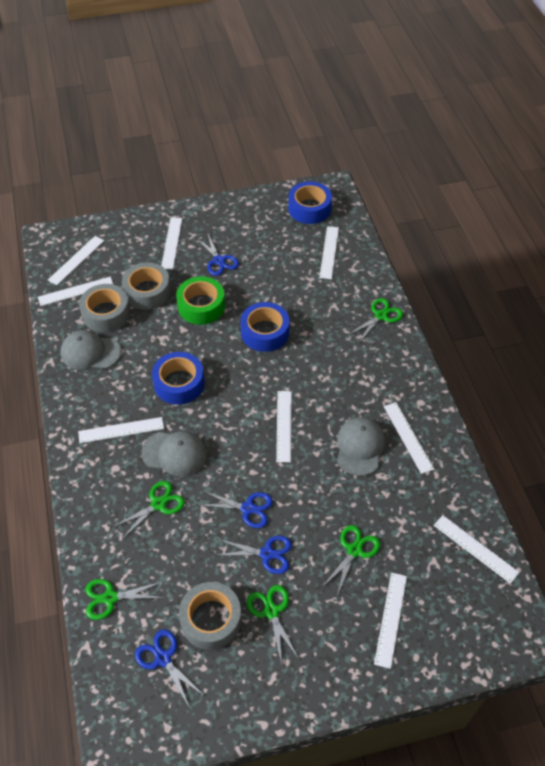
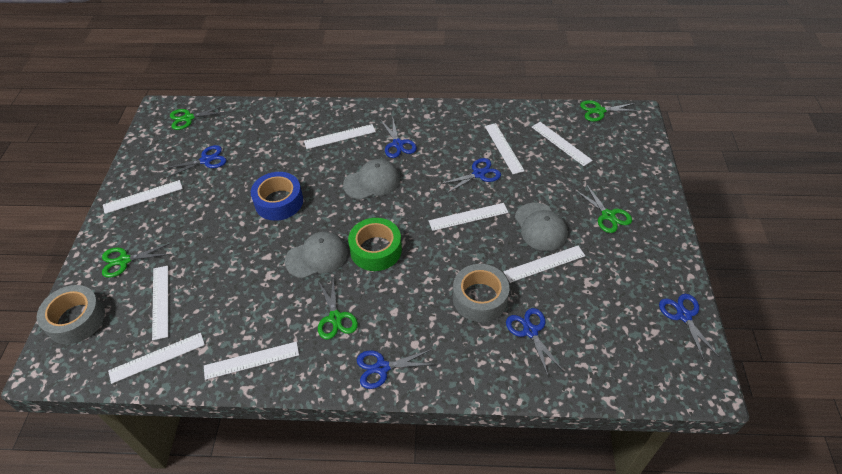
blue scissors: 4 -> 6
blue tape: 3 -> 1
grey tape: 3 -> 2

